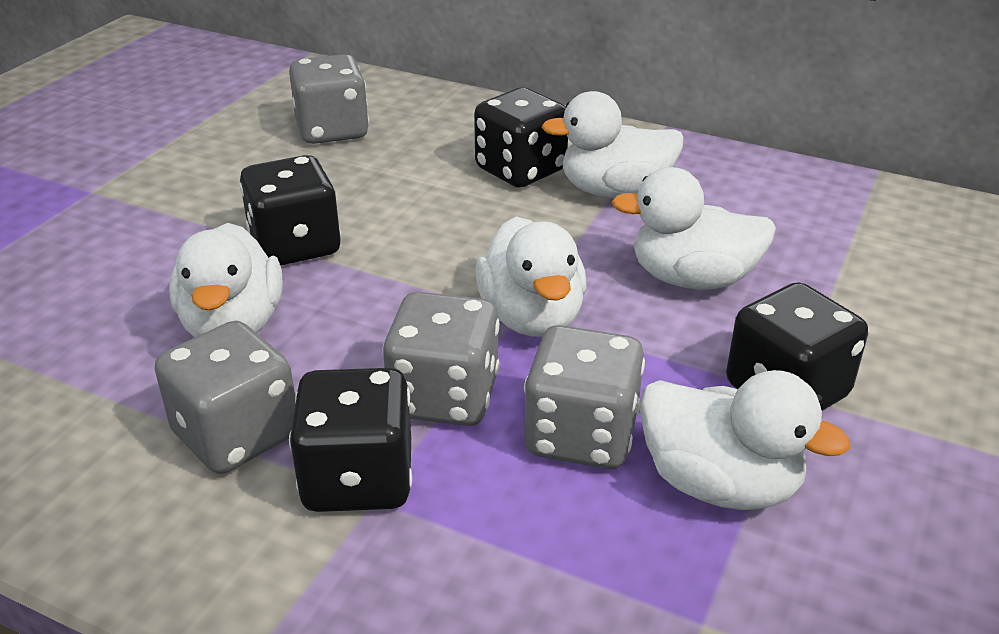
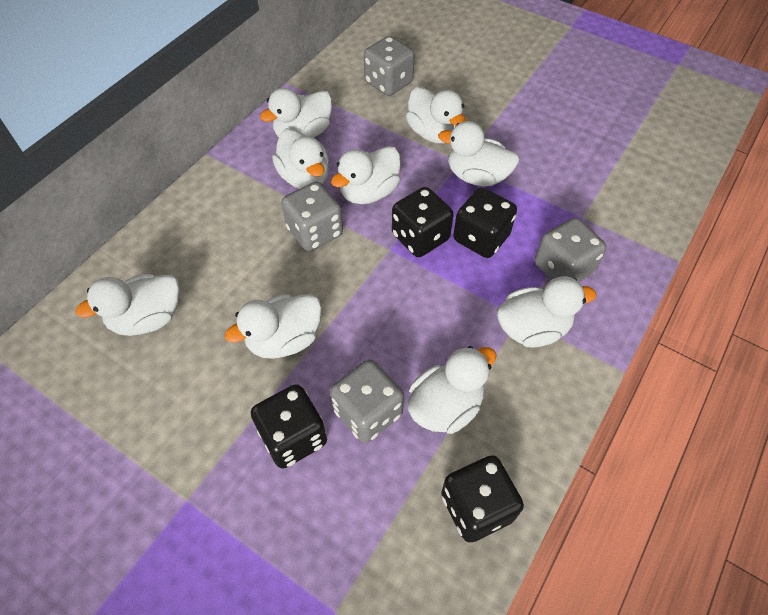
white duck: 5 -> 9

